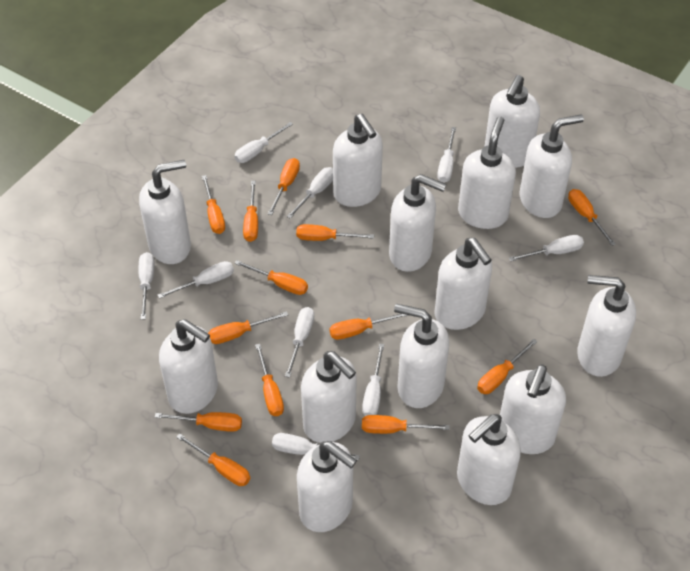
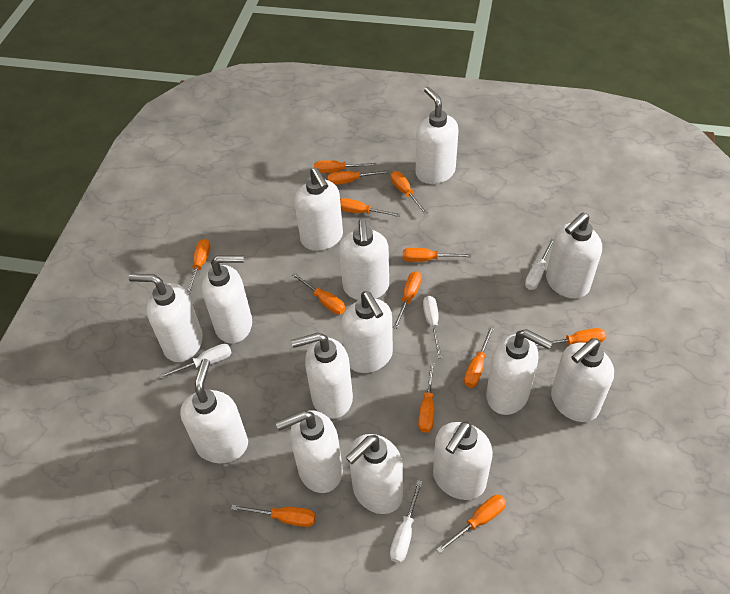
white screwdriver: 9 -> 4

